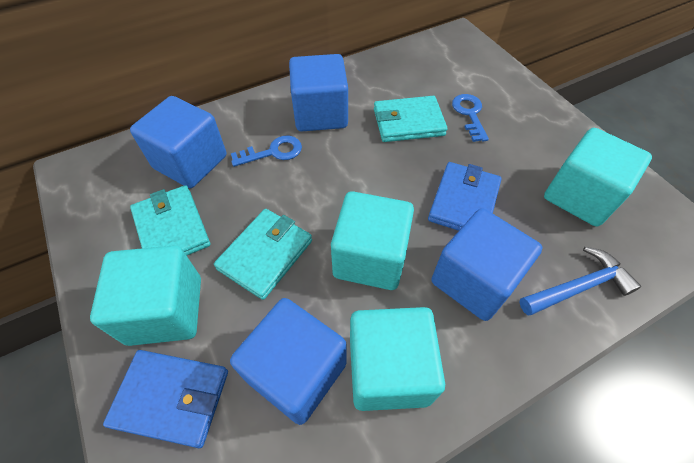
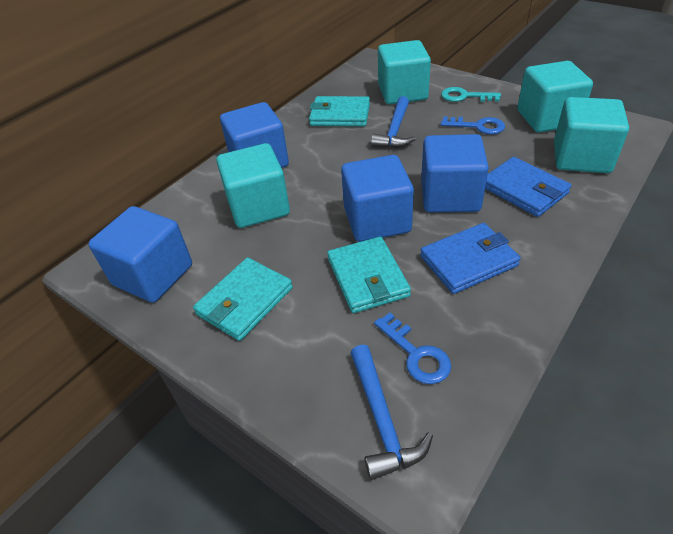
blue hammer: 1 -> 2
turquoise key: 0 -> 1

